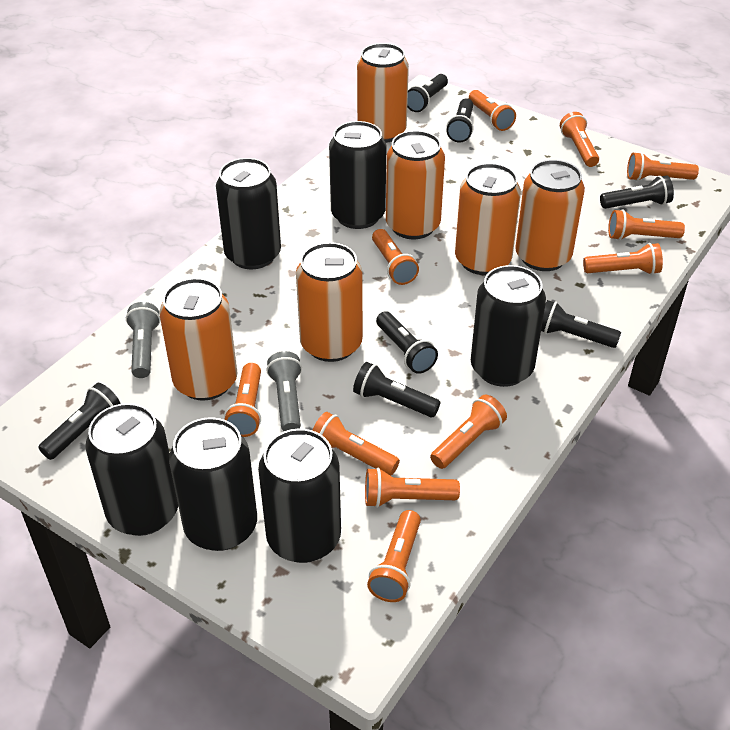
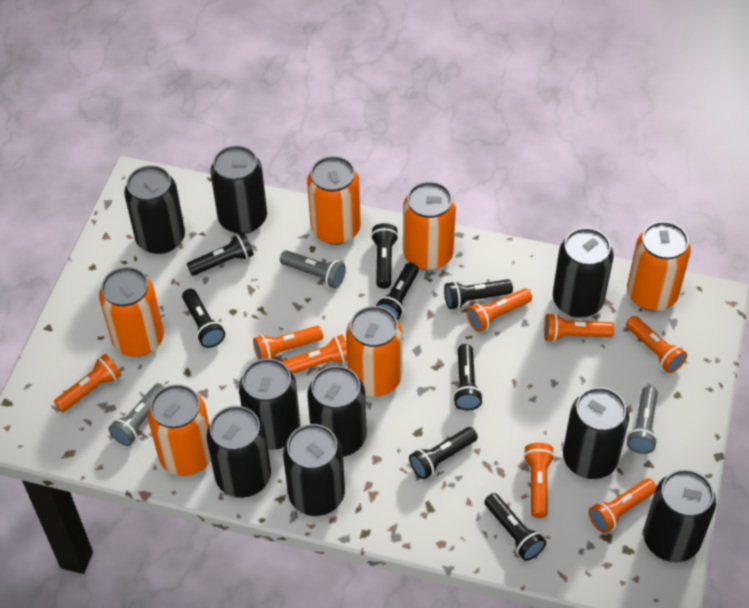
black can: 6 -> 9
black flashlight: 7 -> 8
grey flashlight: 2 -> 3
orange flashlight: 11 -> 8

